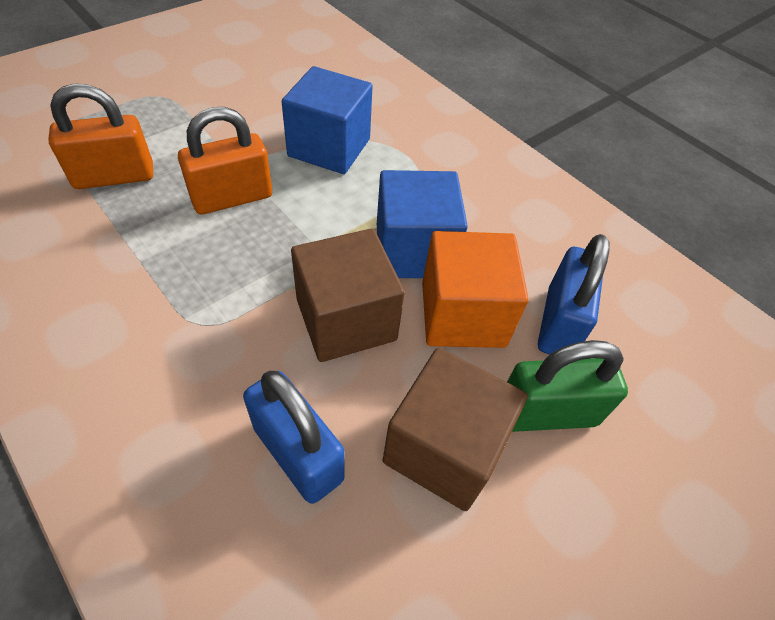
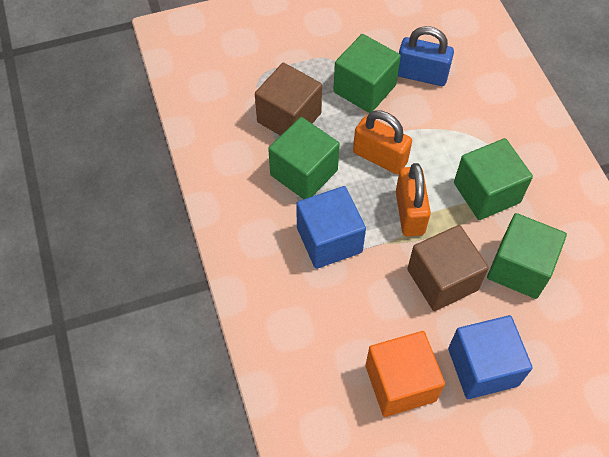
blue padlock: 2 -> 1
green cube: 0 -> 4
green padlock: 1 -> 0

